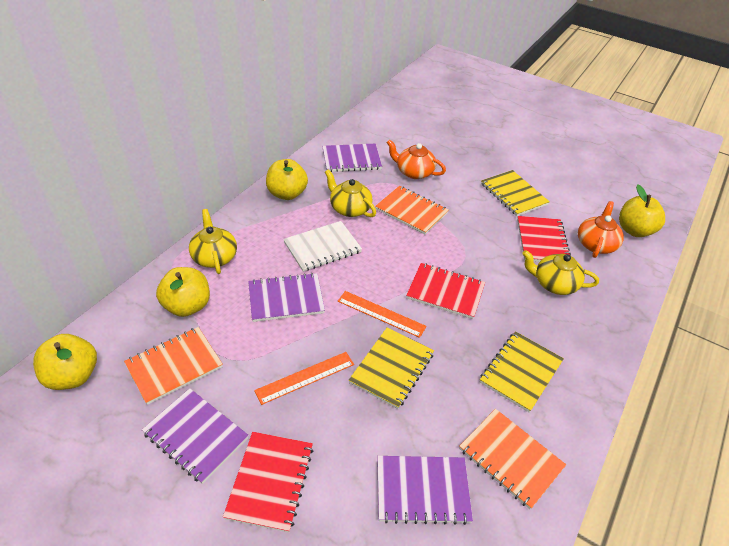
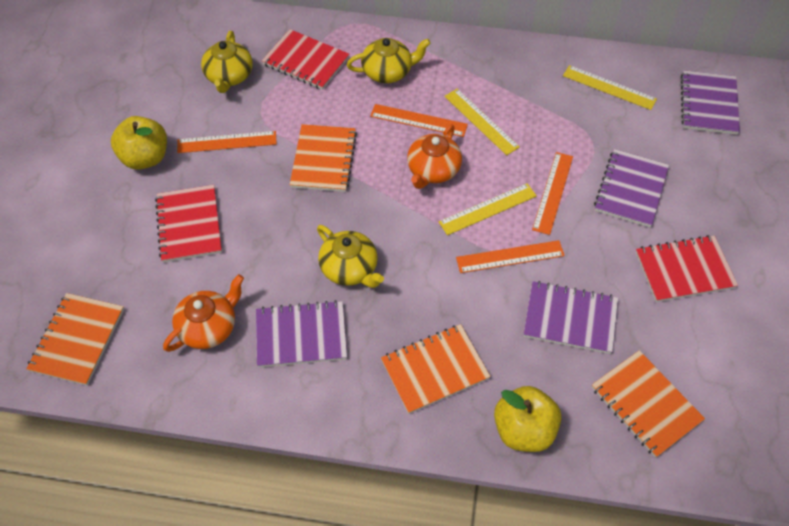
orange notebook: 3 -> 4
orange ruler: 2 -> 4
white notebook: 1 -> 0
yellow apple: 4 -> 2
yellow notebook: 3 -> 0
yellow ruler: 0 -> 3

